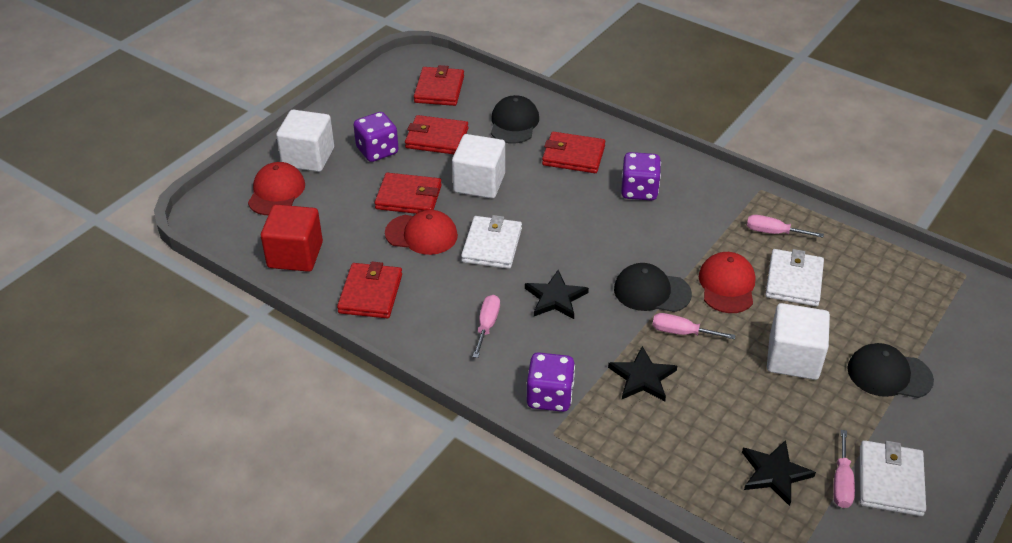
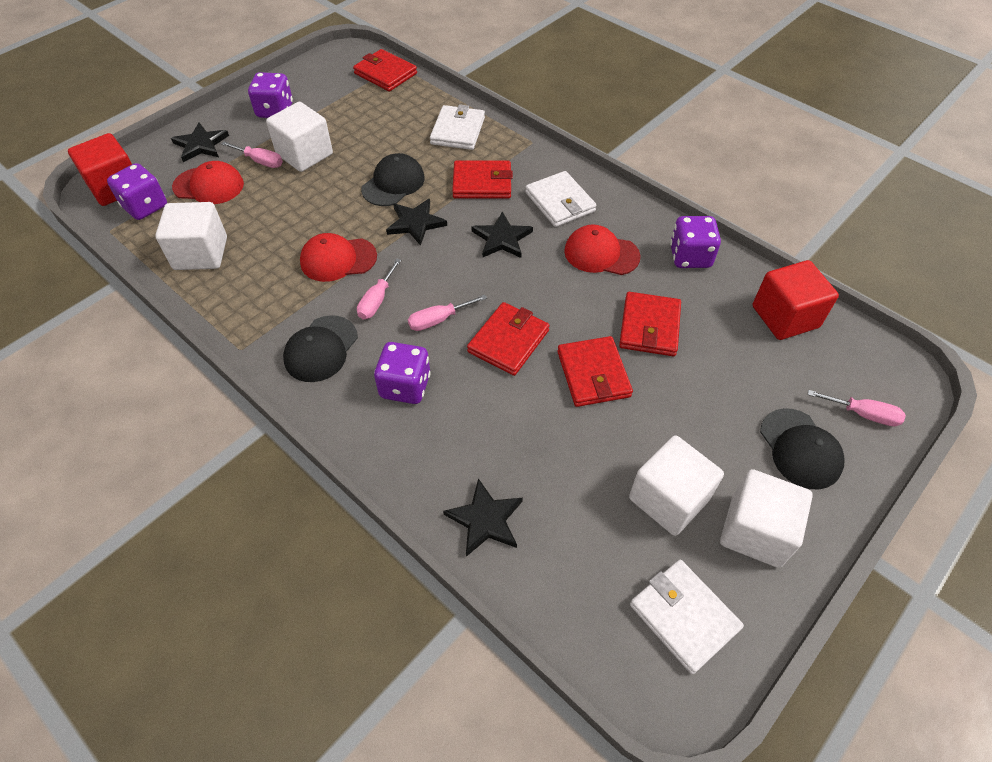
black star: 3 -> 4
purple dice: 3 -> 4
red cube: 1 -> 2
white cube: 3 -> 4

